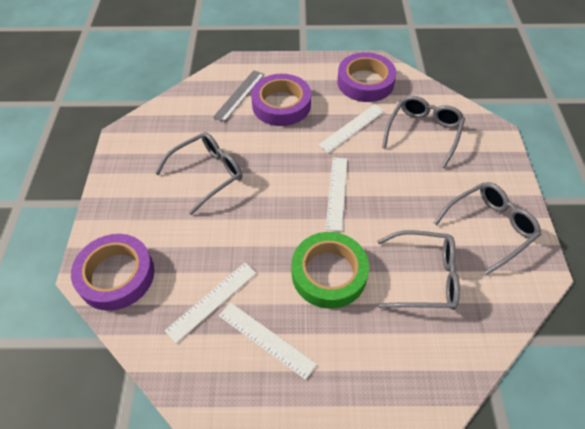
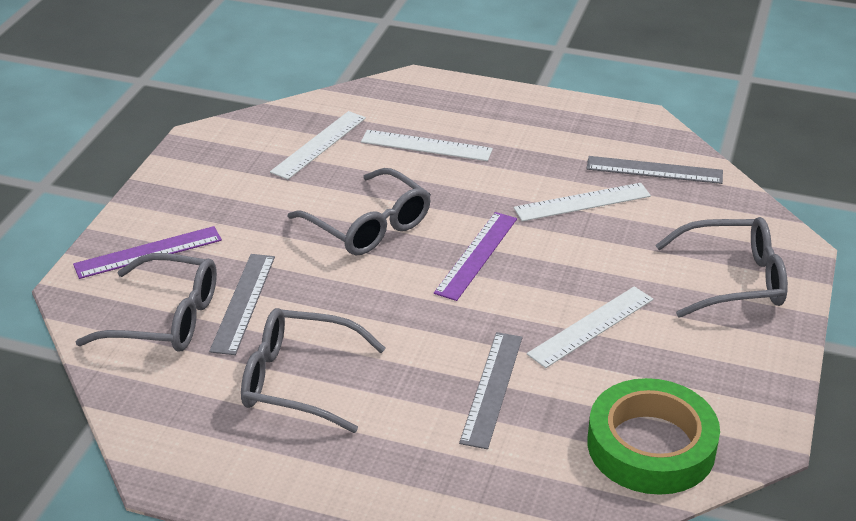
grey ruler: 1 -> 3
purple ruler: 0 -> 2
purple tape: 3 -> 0

